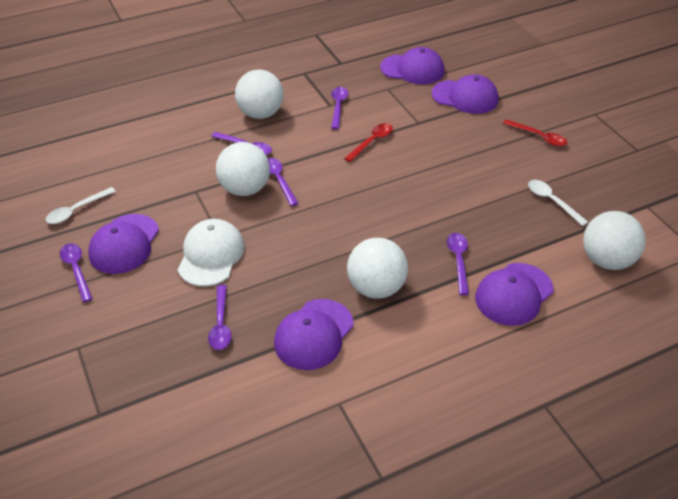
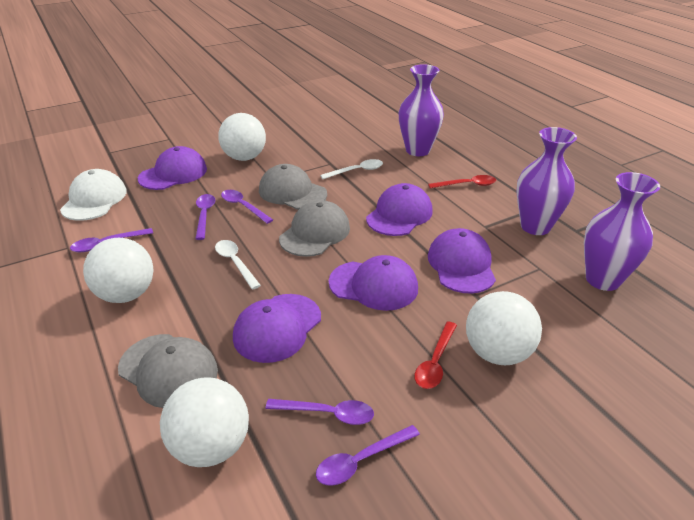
grey cap: 0 -> 3
purple spoon: 6 -> 5
purple vase: 0 -> 3

